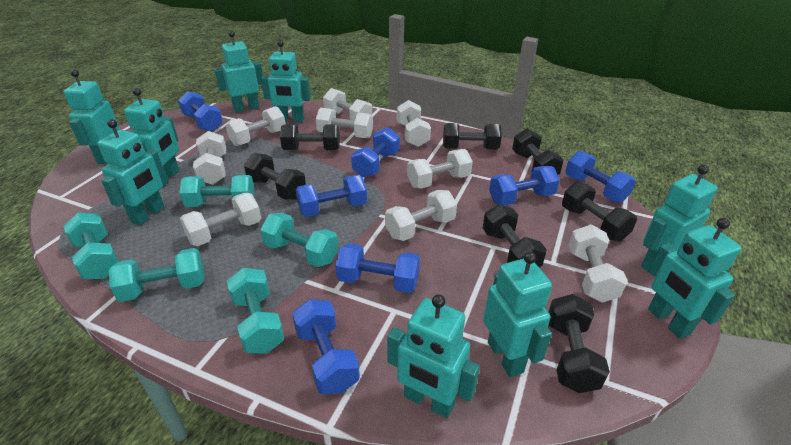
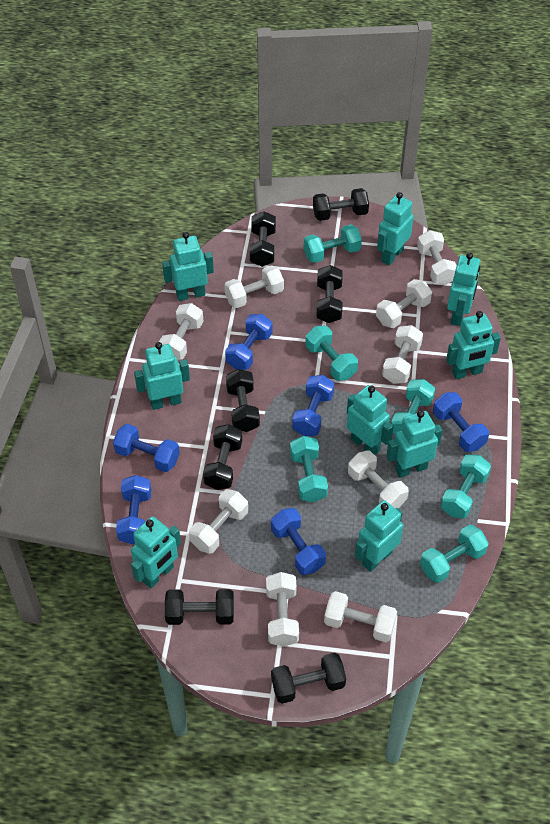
blue dumbbell: 7 -> 6
turquoise dumbbell: 5 -> 6

